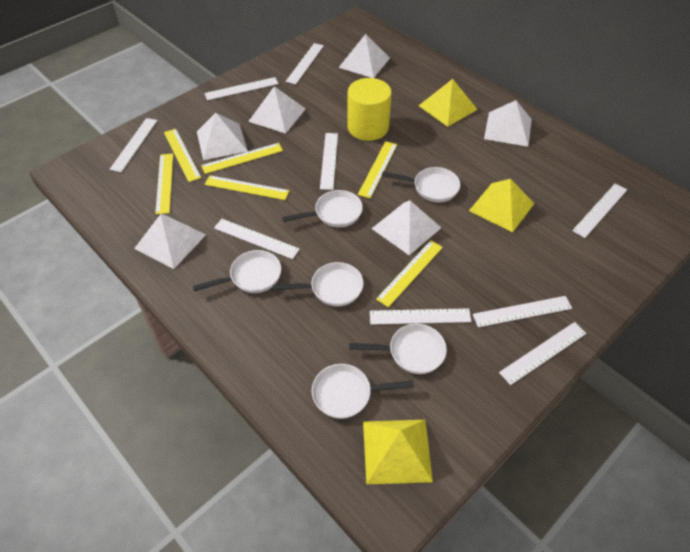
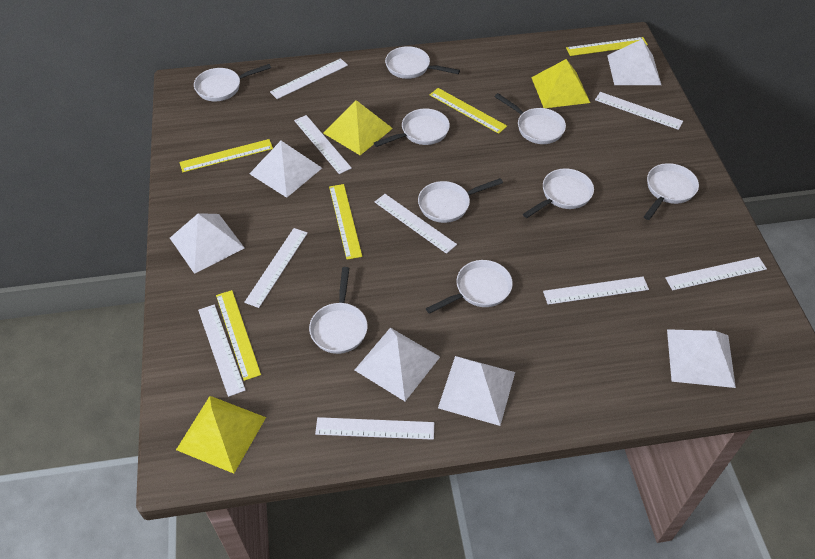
white pan: 6 -> 9
yellow cylinder: 1 -> 0
yellow ruler: 6 -> 5

